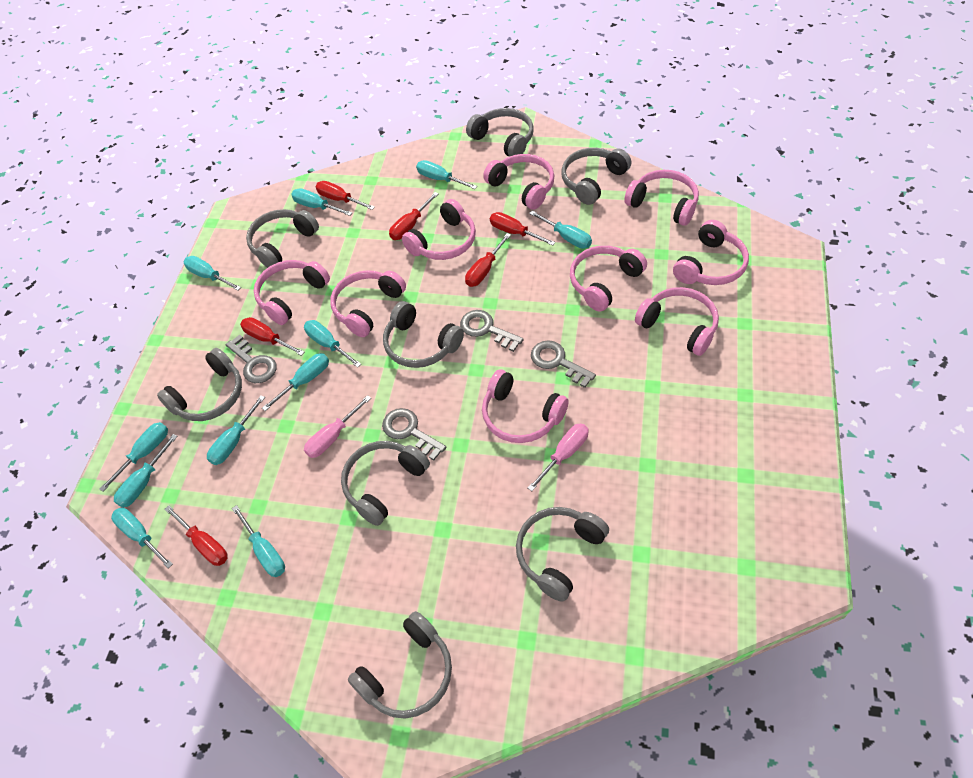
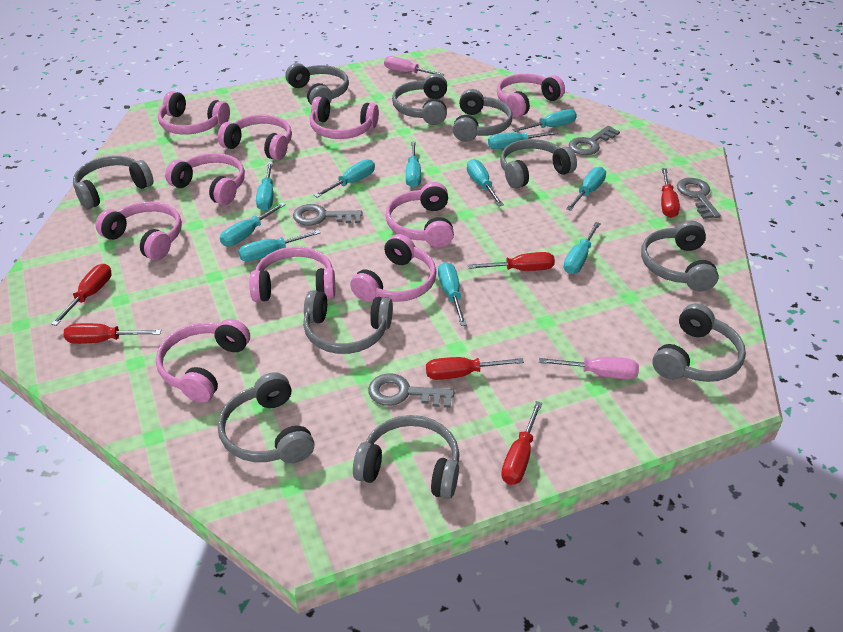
grey headphones: 8 -> 10
pink headphones: 9 -> 10

